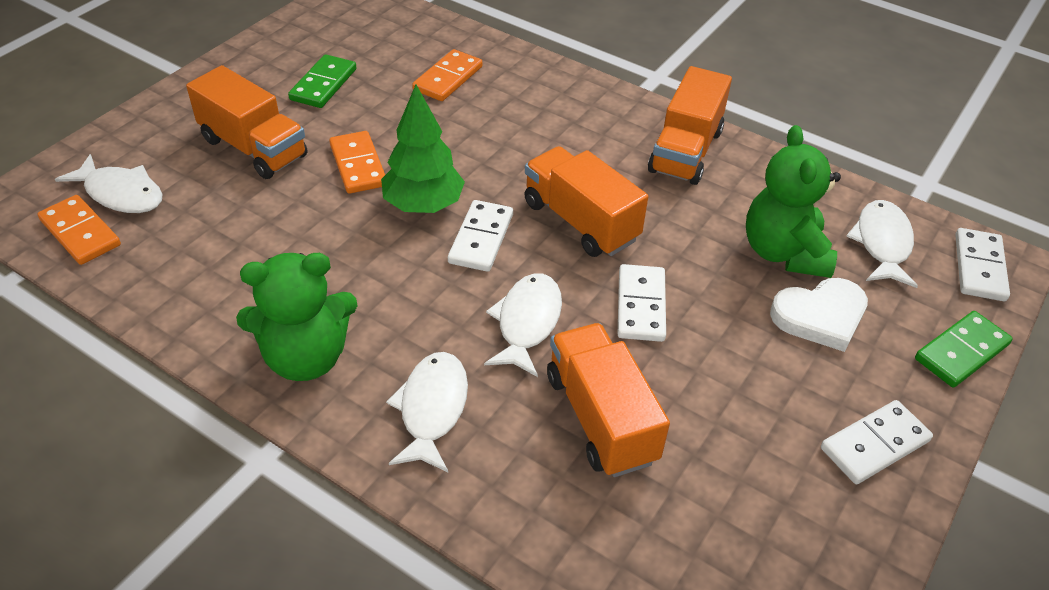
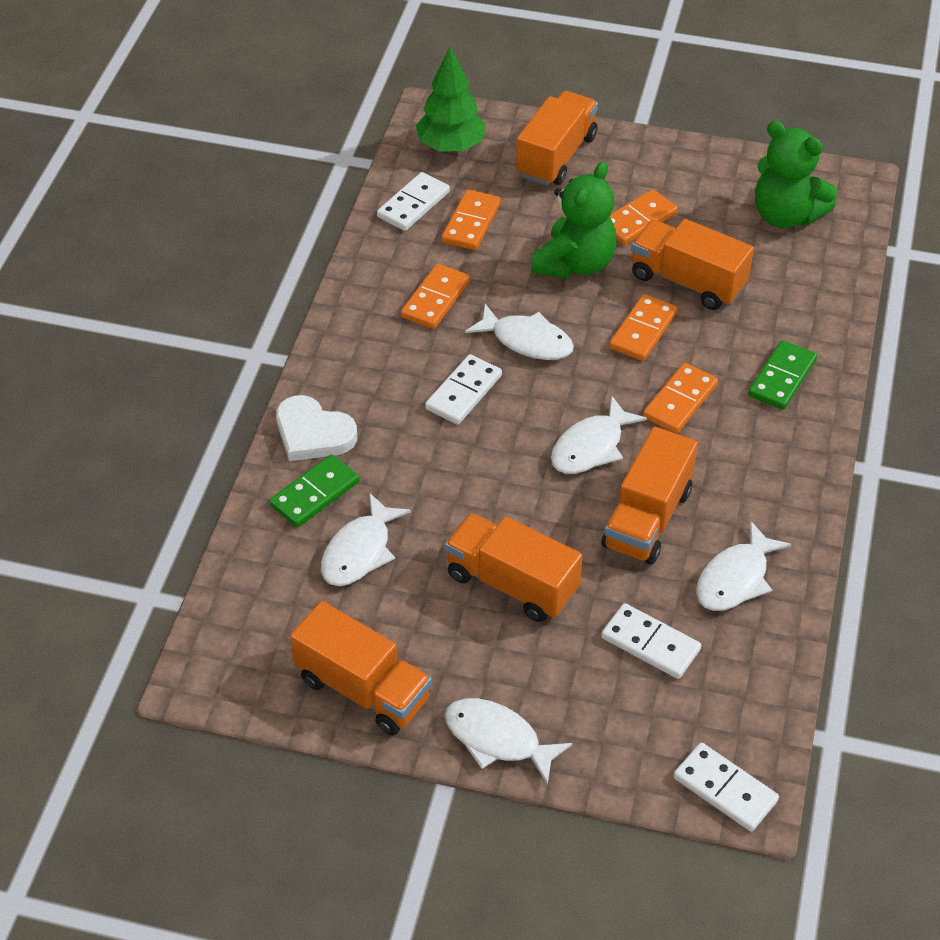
orange domino: 3 -> 5
orange truck: 4 -> 5
white fish: 4 -> 5

